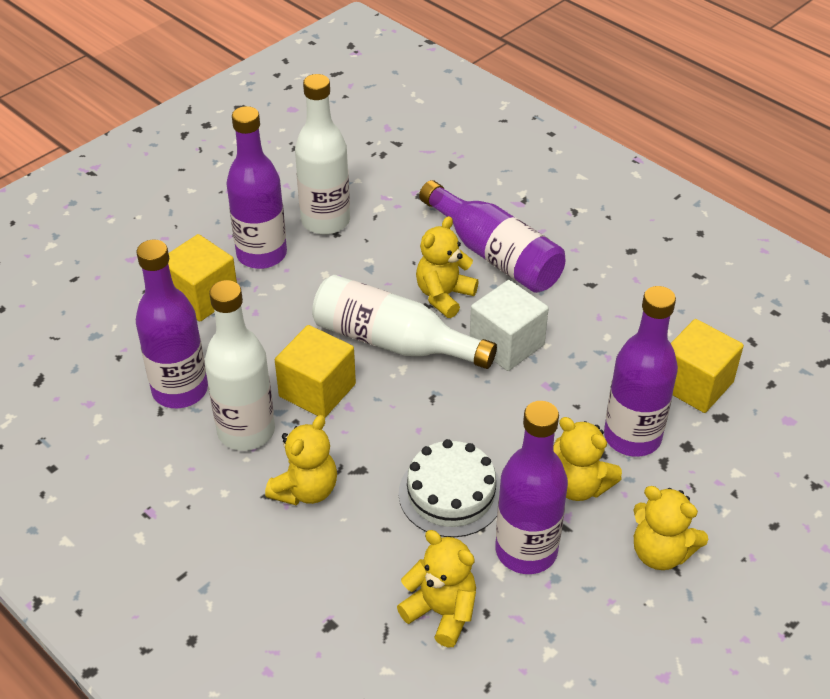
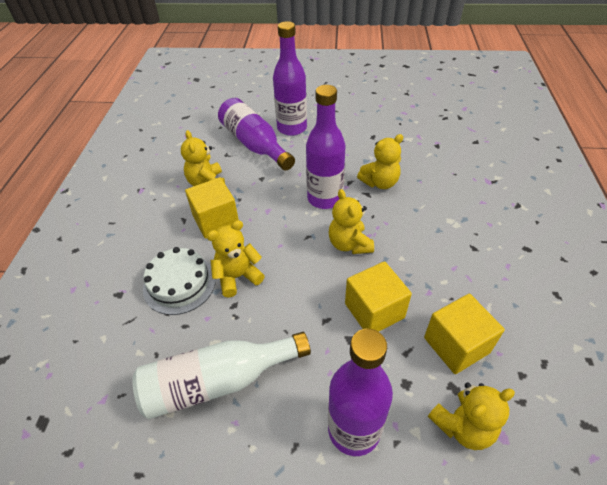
purple bottle: 5 -> 4
white bottle: 3 -> 1
white cube: 1 -> 0

